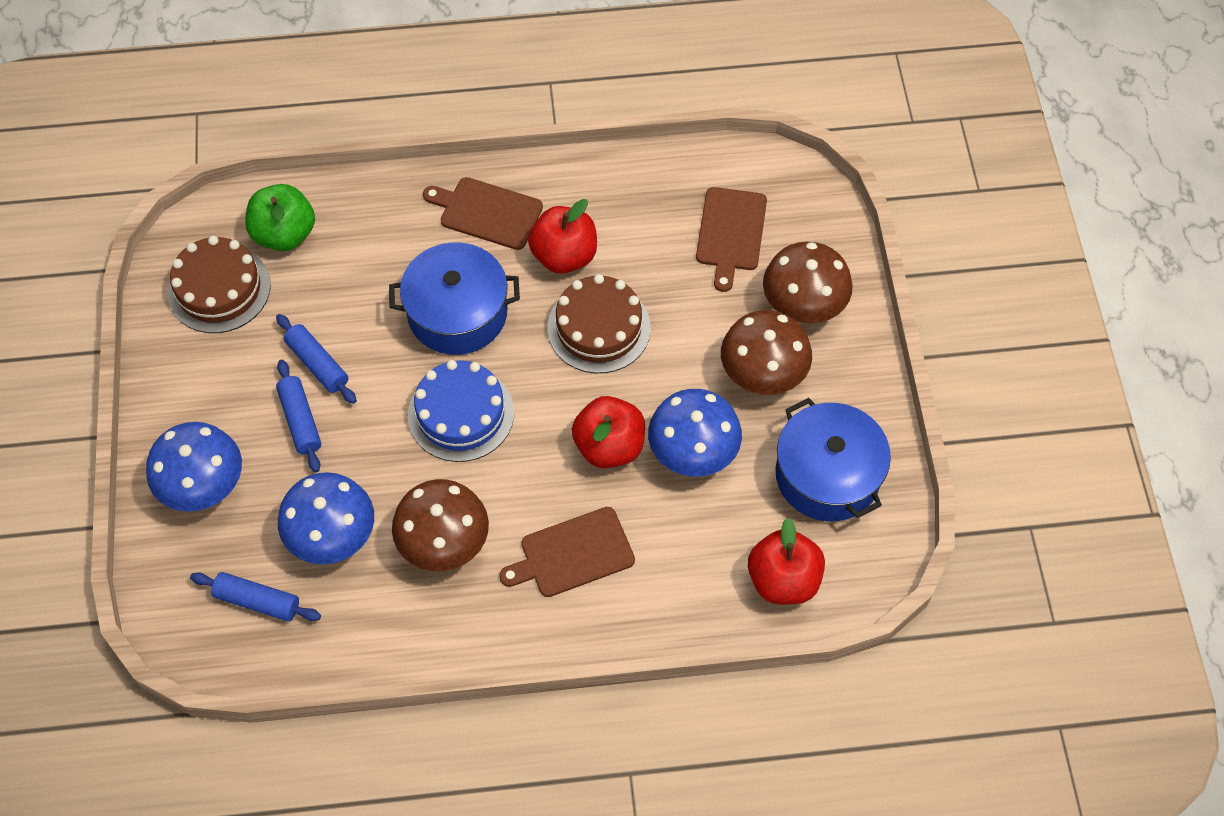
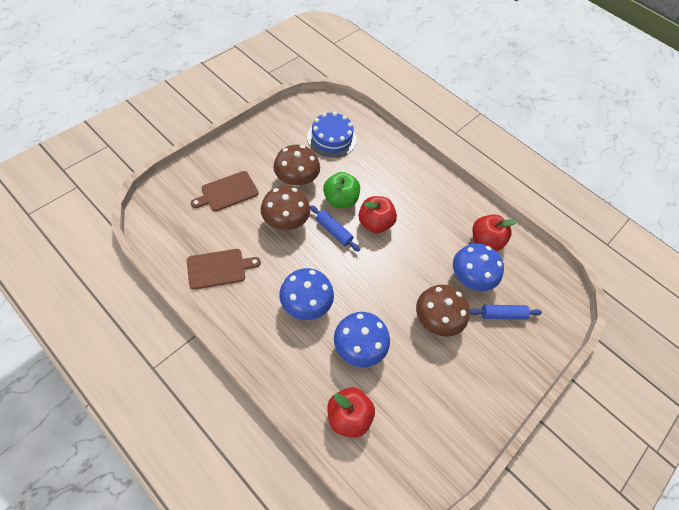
blue pot: 2 -> 0
blue rolling pin: 3 -> 2
brown cake: 2 -> 0
brown cutting board: 3 -> 2

